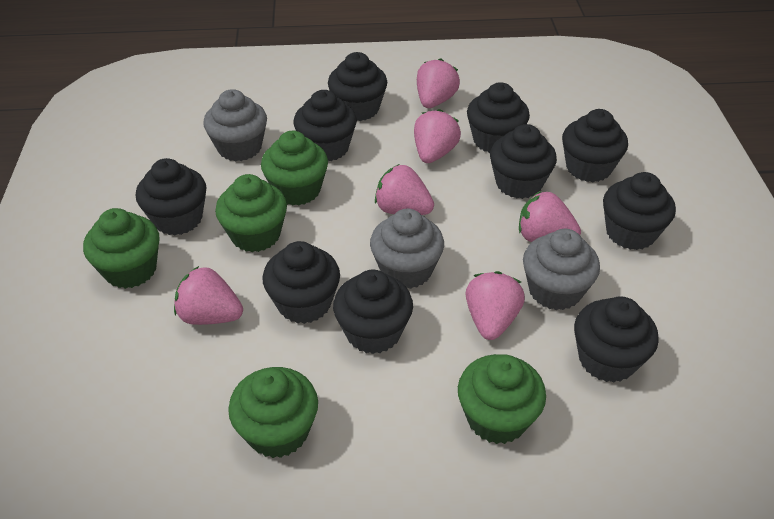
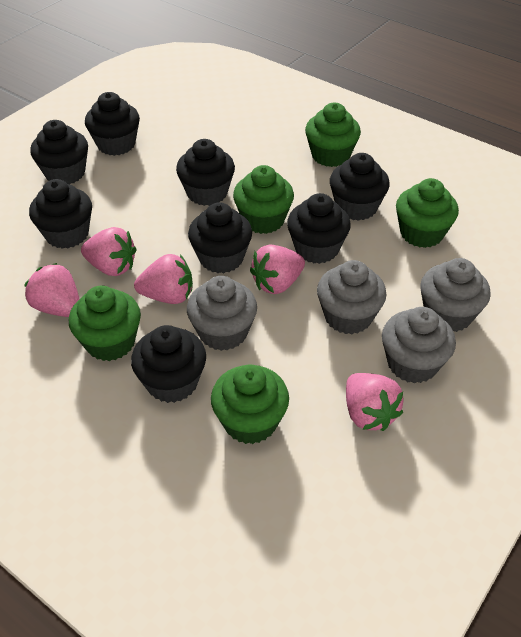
black cupcake: 10 -> 8
grey cupcake: 3 -> 4
pink strawberry: 6 -> 5

